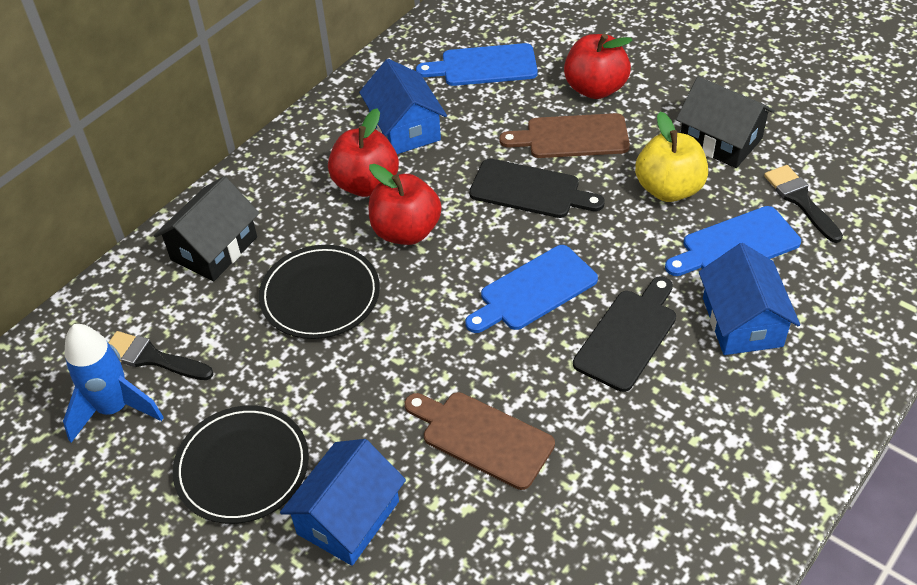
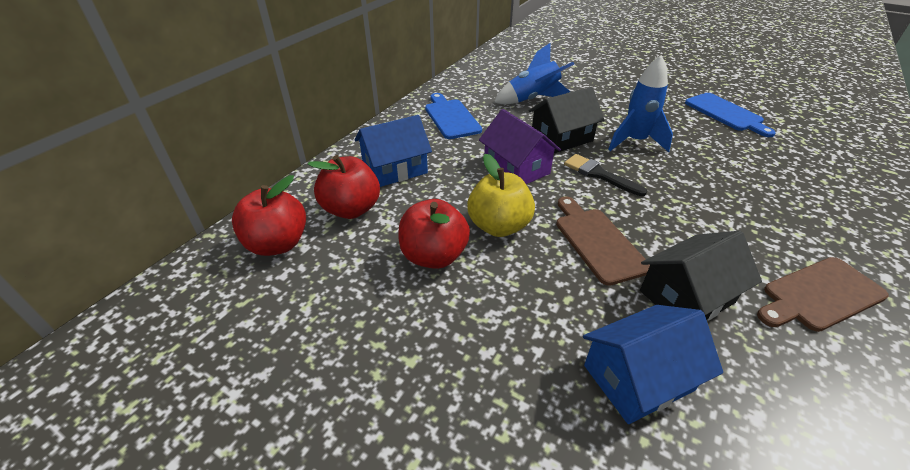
black brush: 2 -> 1
black cutting board: 2 -> 0
black plate: 2 -> 0
blue cutting board: 3 -> 2
blue house: 3 -> 2
blue rocket: 1 -> 2
purple house: 0 -> 1

